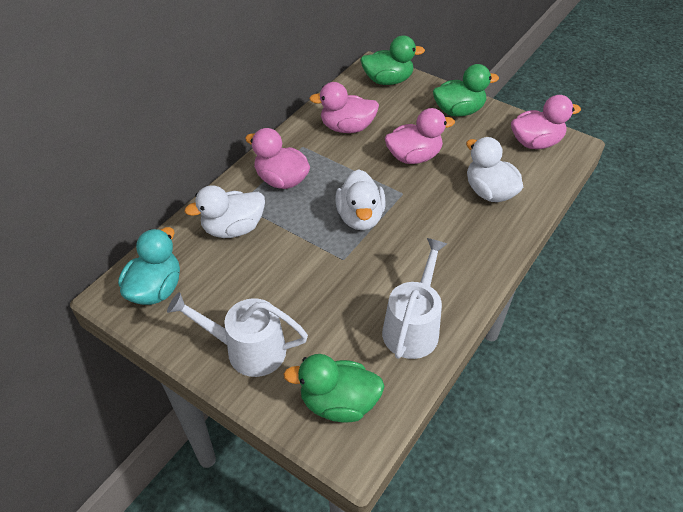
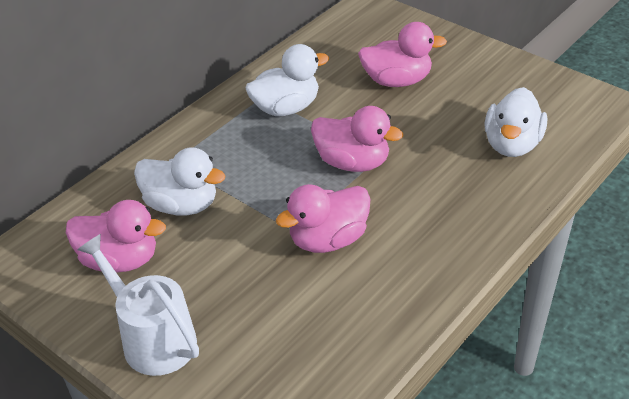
green duck: 3 -> 0
turquoise duck: 1 -> 0
white watering can: 2 -> 1

